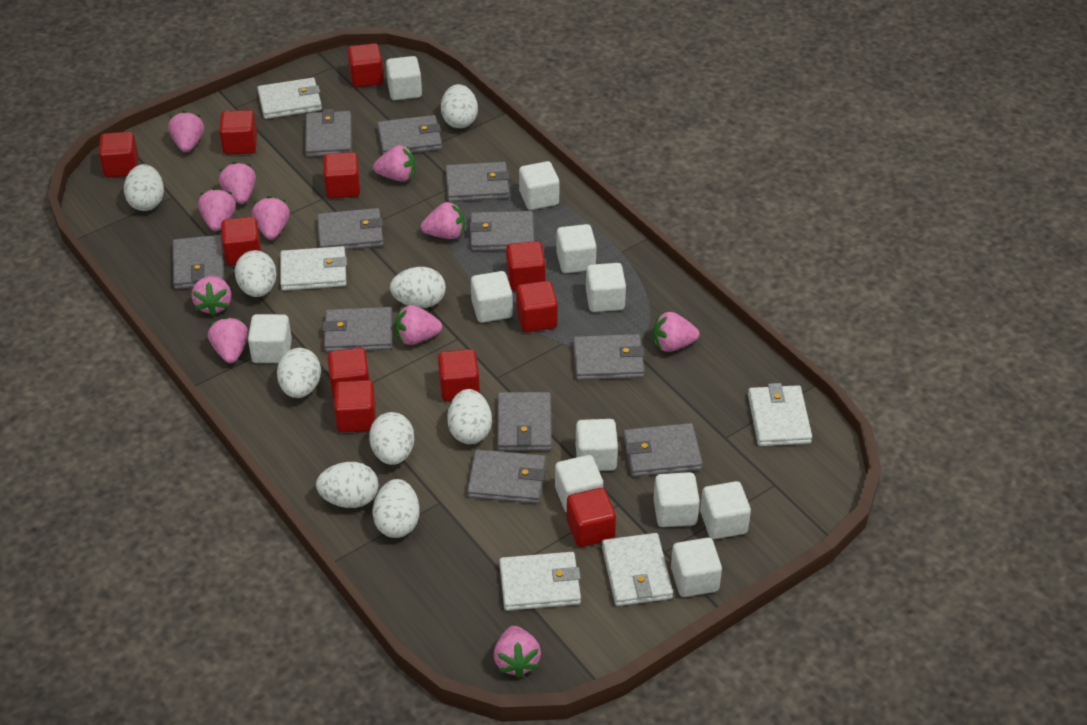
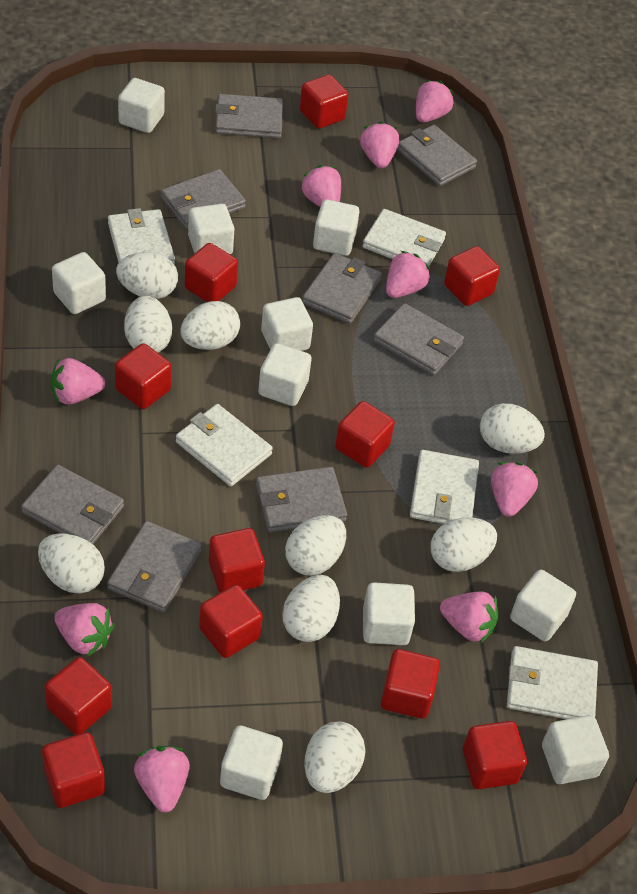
grey wallet: 11 -> 8
pink strawberry: 11 -> 9
white cube: 11 -> 10

